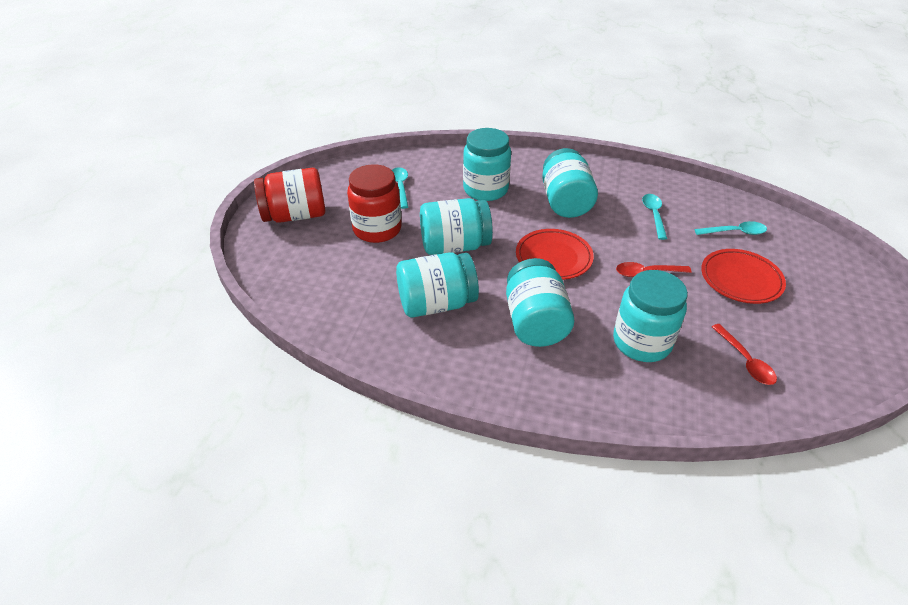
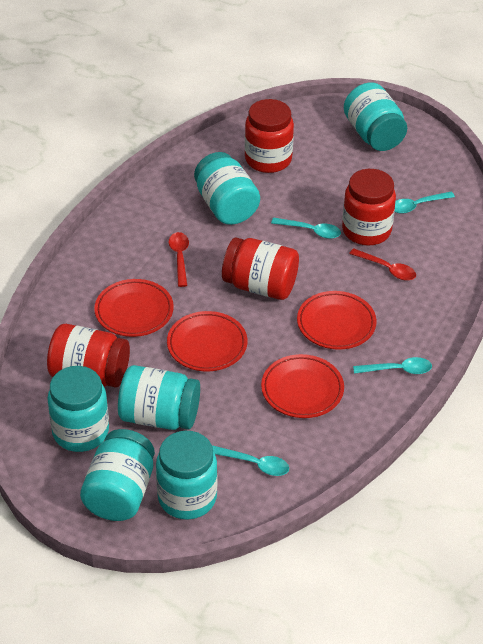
red jar: 2 -> 4
red plate: 2 -> 4
turquoise spoon: 3 -> 4

